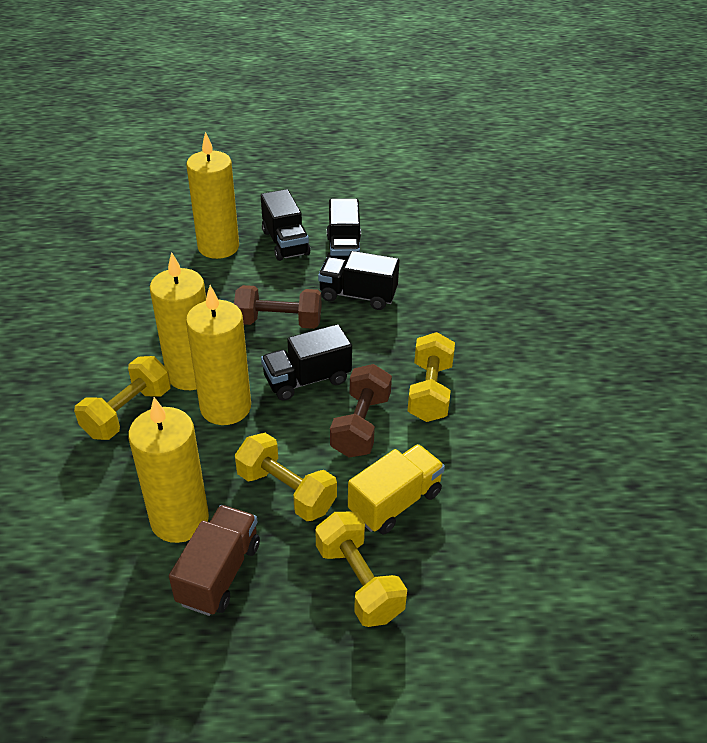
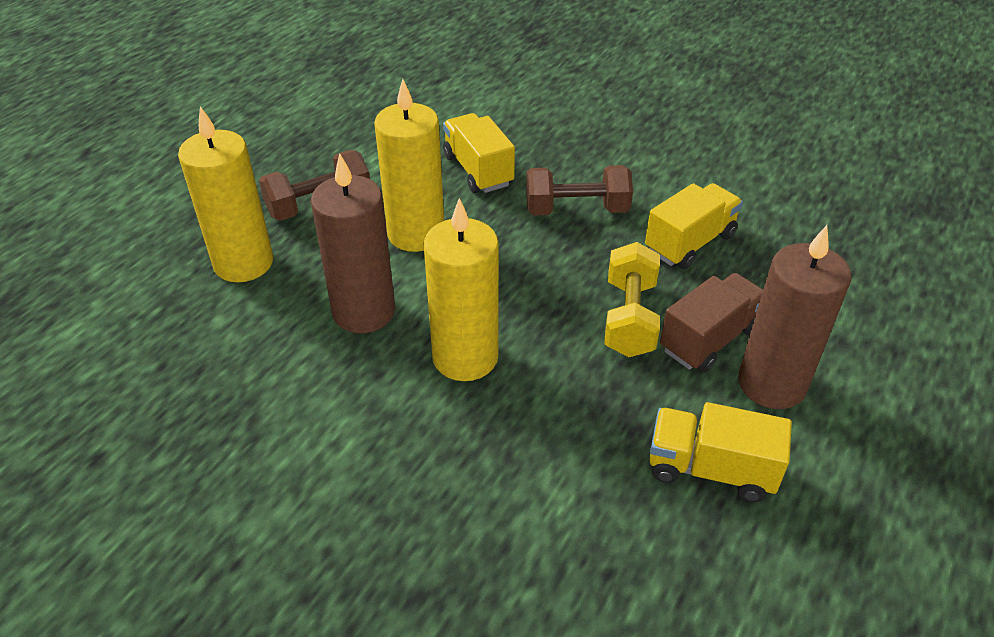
black truck: 4 -> 0
brown candle: 0 -> 2
yellow candle: 4 -> 3
yellow dumbbell: 4 -> 1
yellow truck: 1 -> 3

